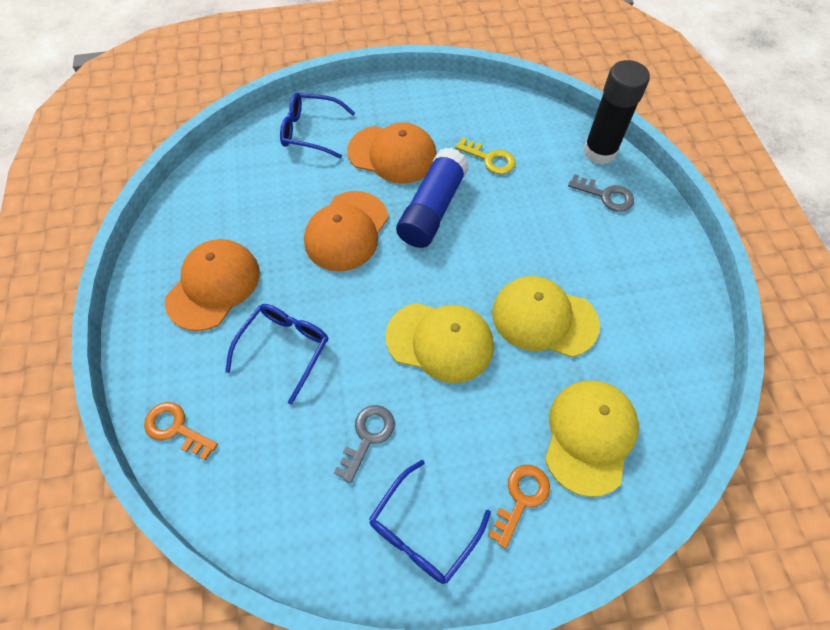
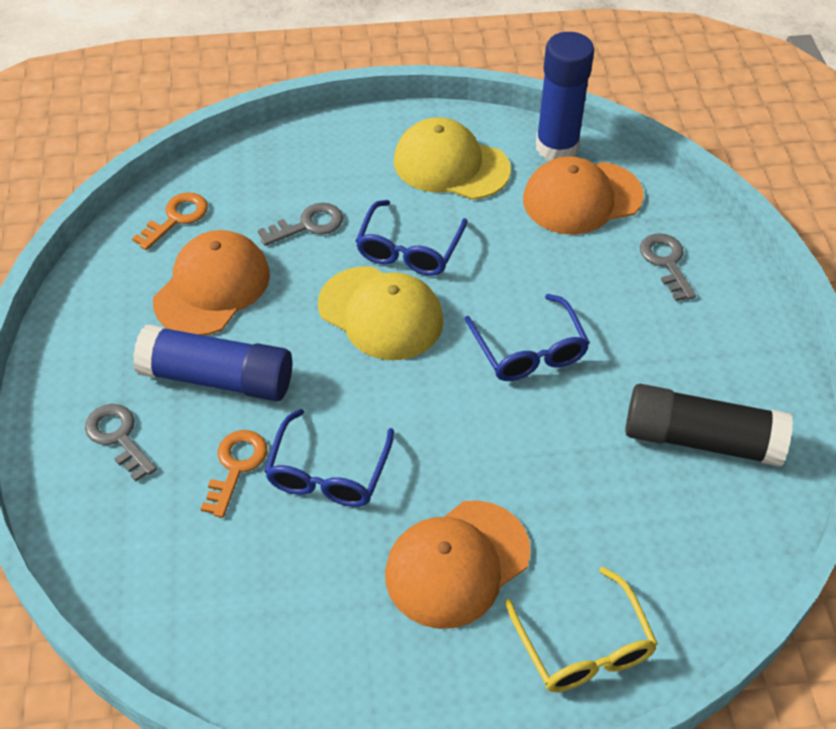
blue glue stick: 1 -> 2
grey key: 2 -> 3
yellow cap: 3 -> 2
yellow glasses: 0 -> 1
yellow key: 1 -> 0

